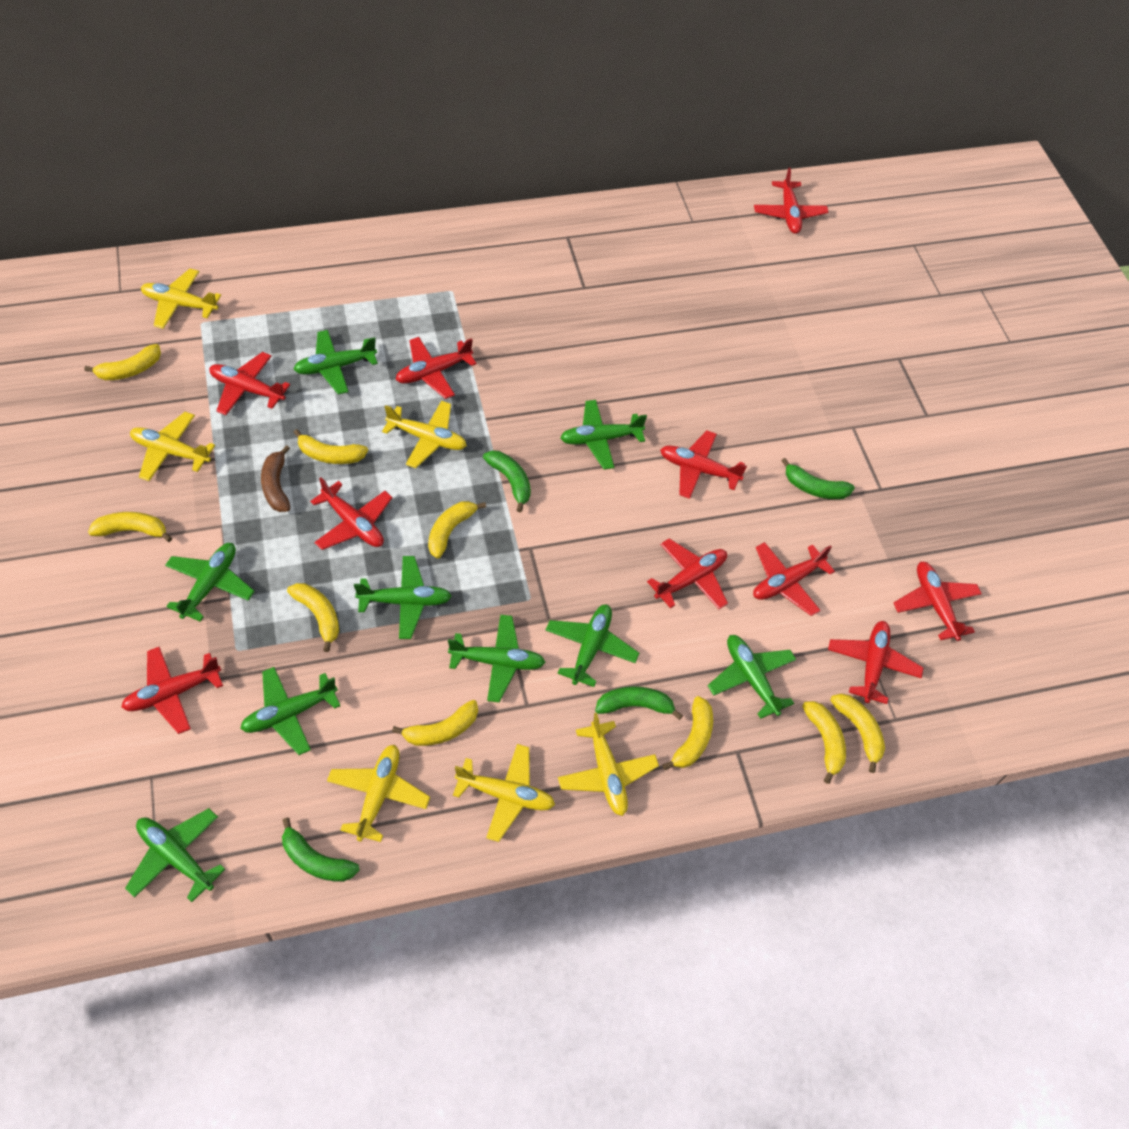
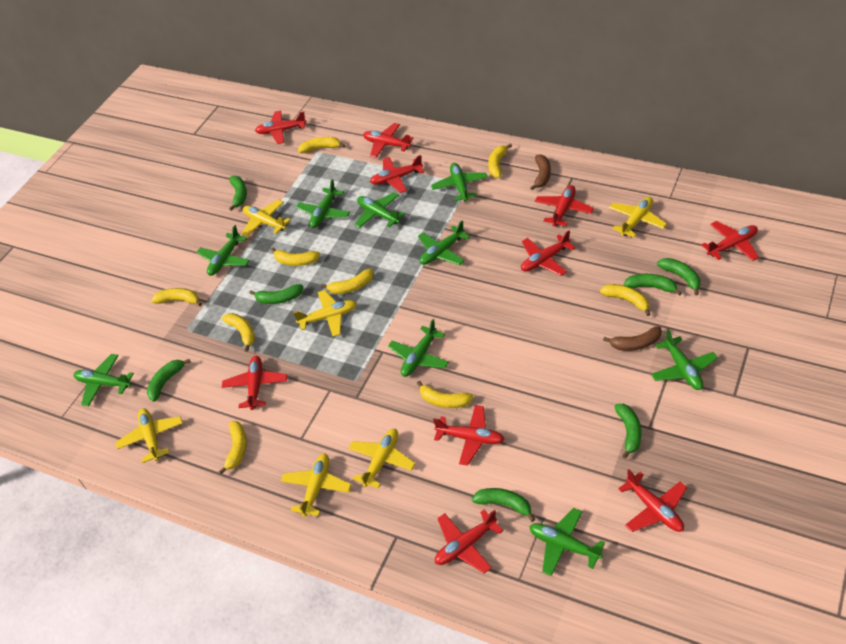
brown banana: 1 -> 2
green banana: 4 -> 7

